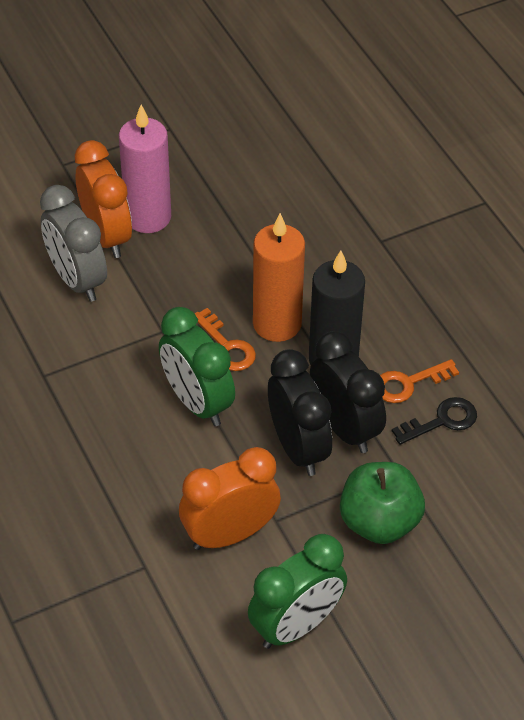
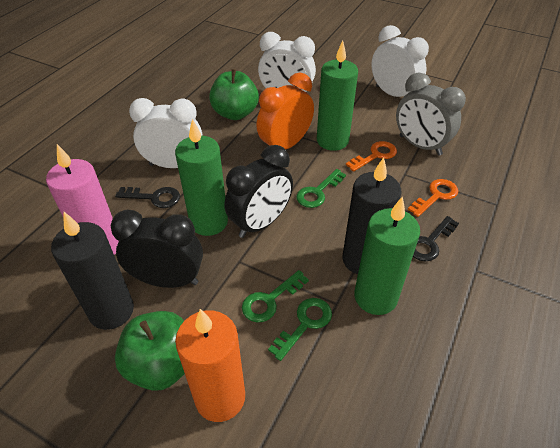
black candle: 1 -> 2
black key: 1 -> 2
green apple: 1 -> 2
green candle: 0 -> 3
green clock: 2 -> 0
green key: 0 -> 3
orange clock: 2 -> 1
white clock: 0 -> 3

